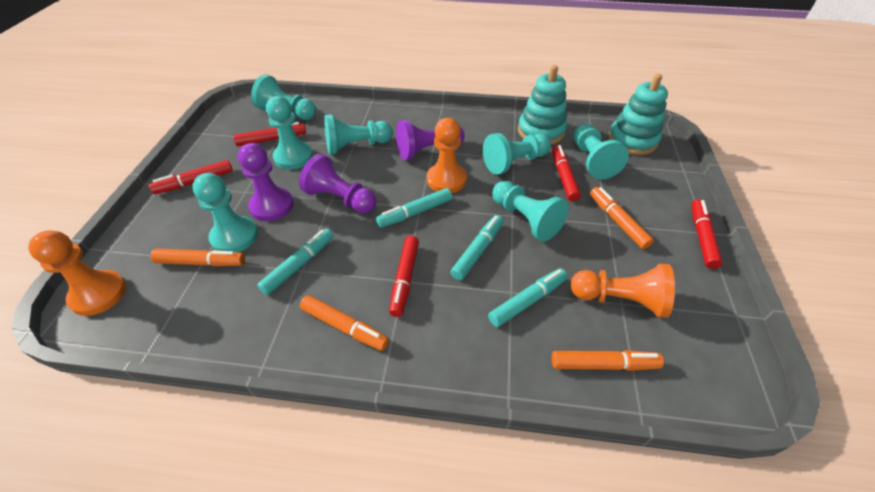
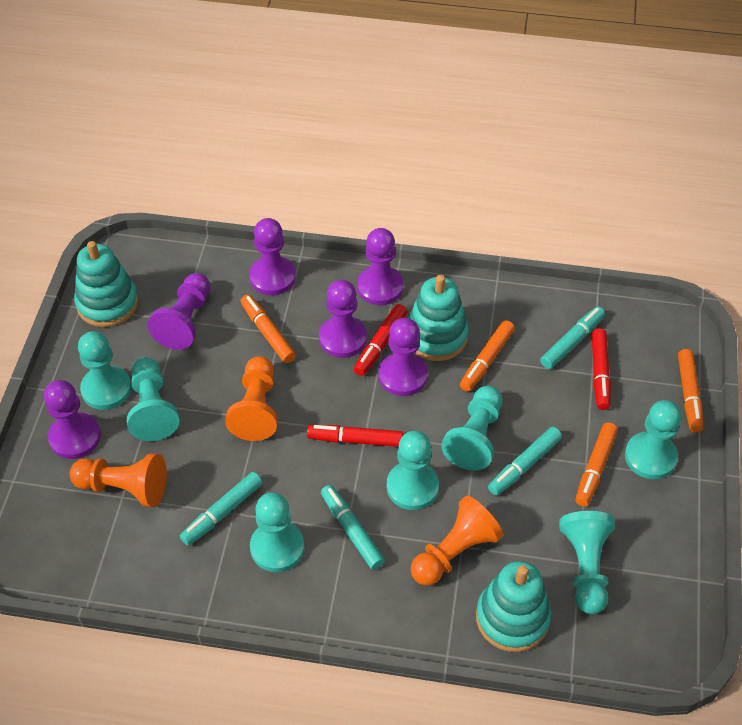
purple pawn: 3 -> 6
red marker: 5 -> 3
turquoise stacking toy: 2 -> 3

